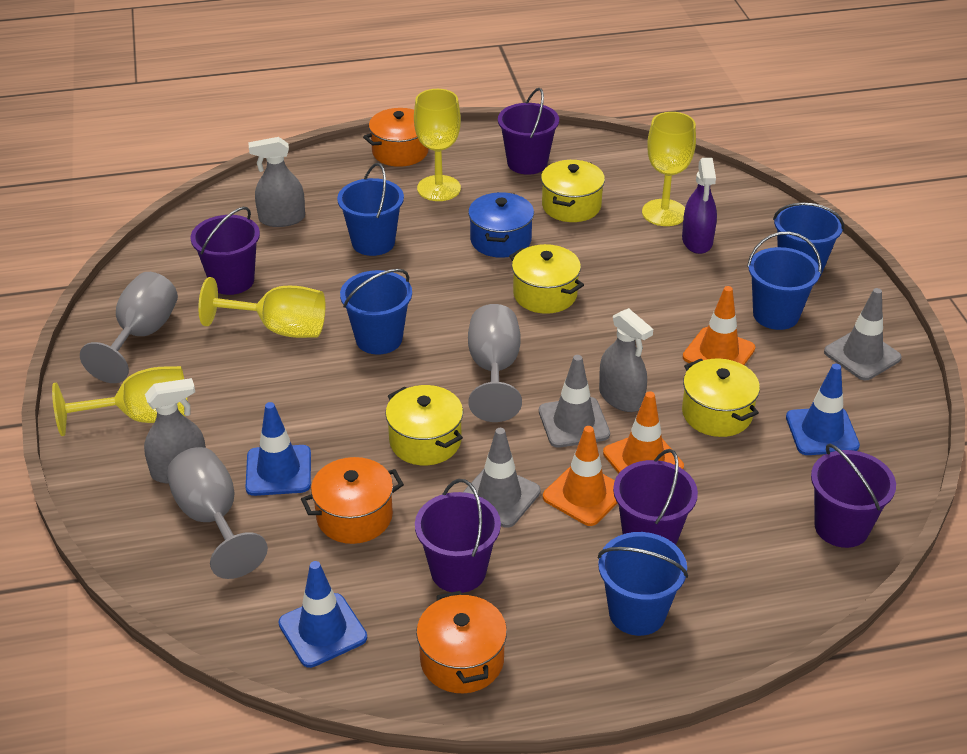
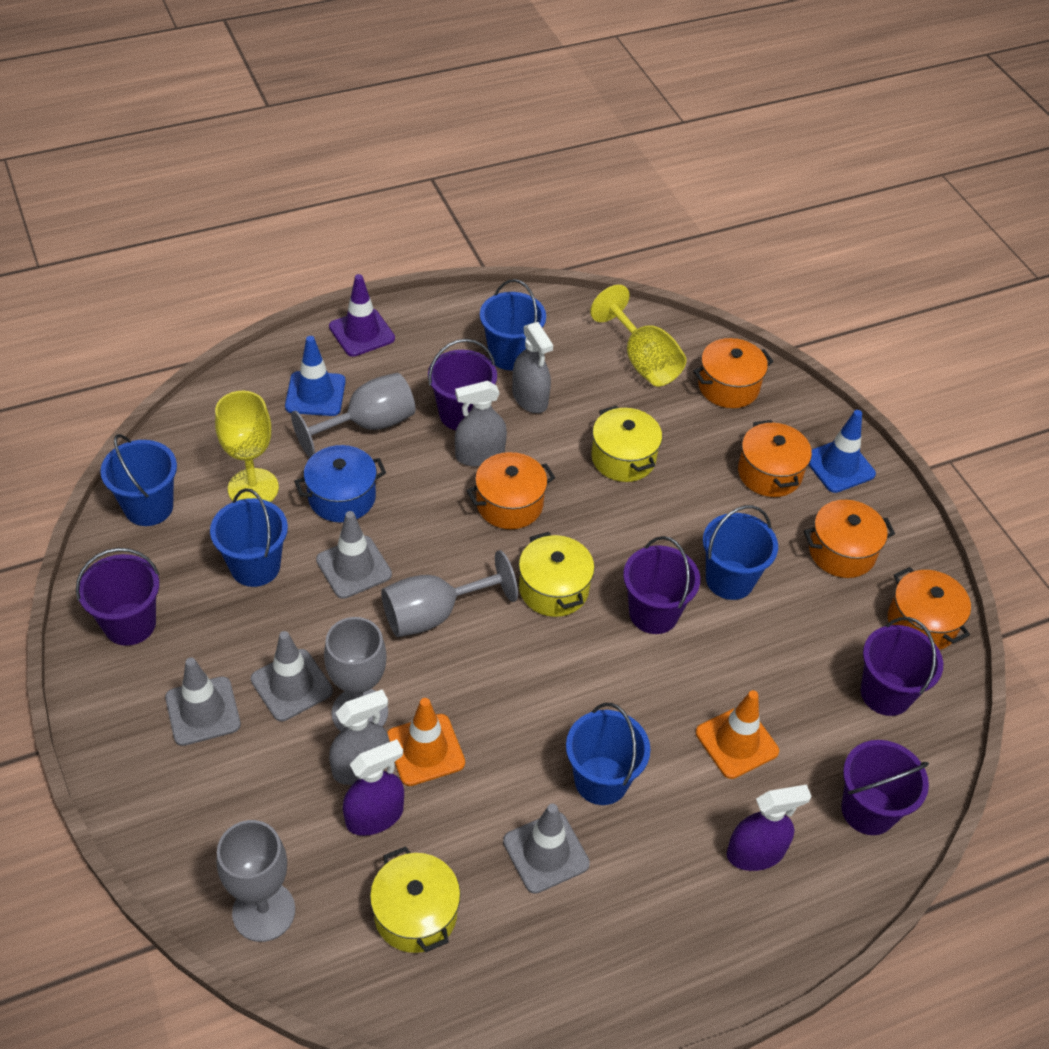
blue traffic cone: 3 -> 2
grey goblet: 3 -> 4
grey traffic cone: 3 -> 4
orange pot: 3 -> 5
orange traffic cone: 3 -> 2
purple spray bottle: 1 -> 2
purple traffic cone: 0 -> 1
yellow goblet: 4 -> 2
yellow pot: 4 -> 3

